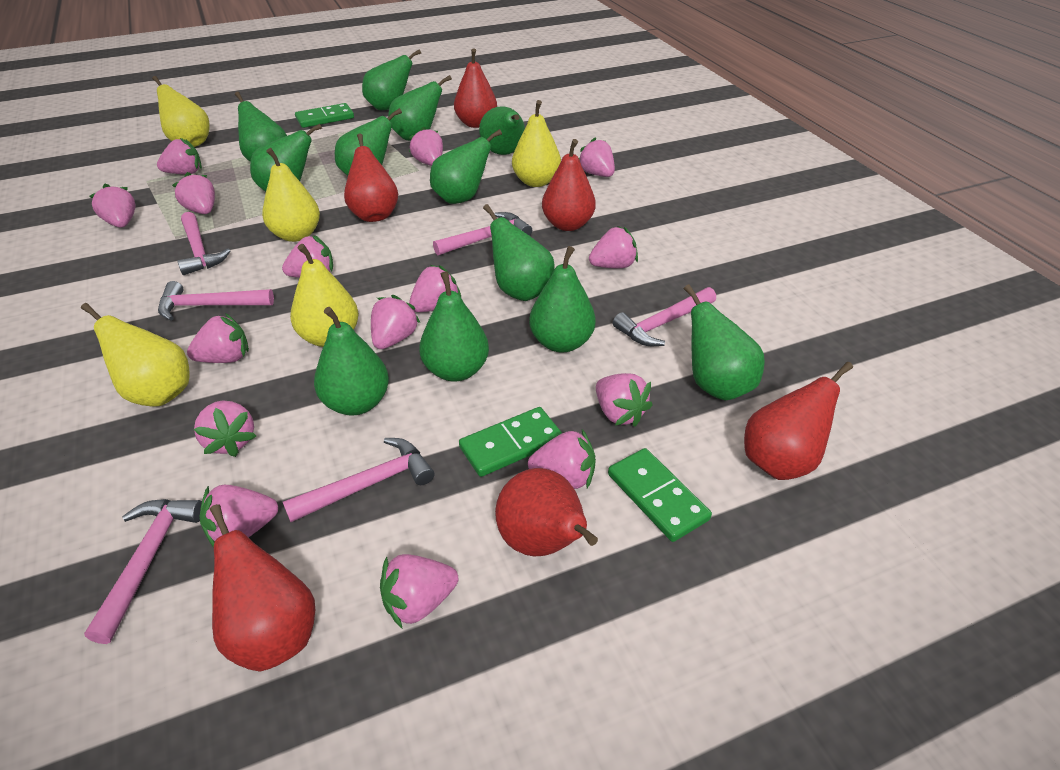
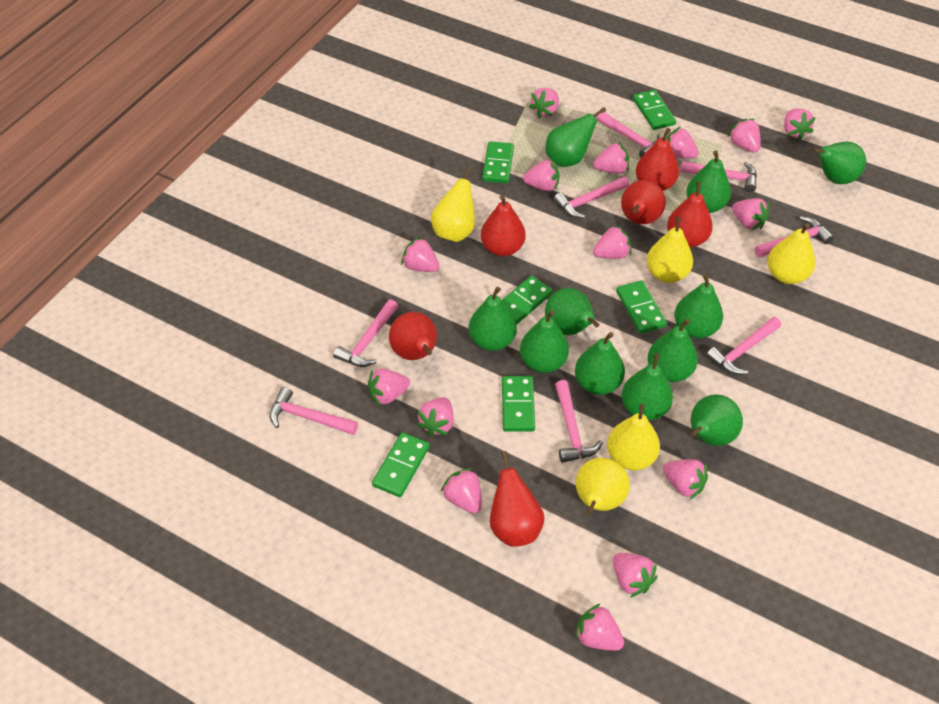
green domino: 3 -> 6
green pear: 12 -> 11
pink hammer: 6 -> 8

